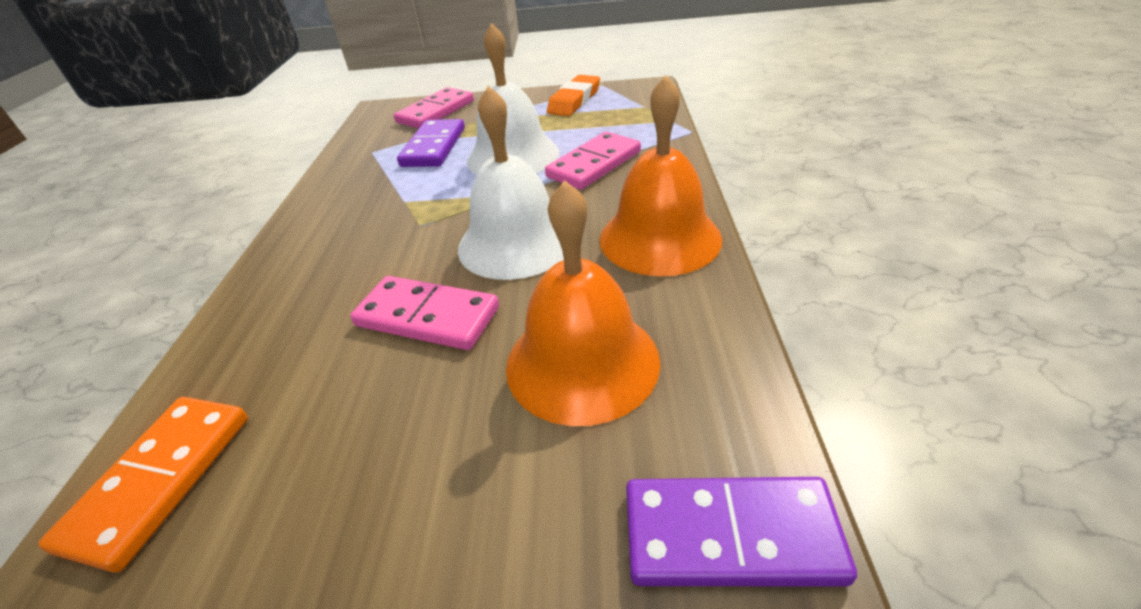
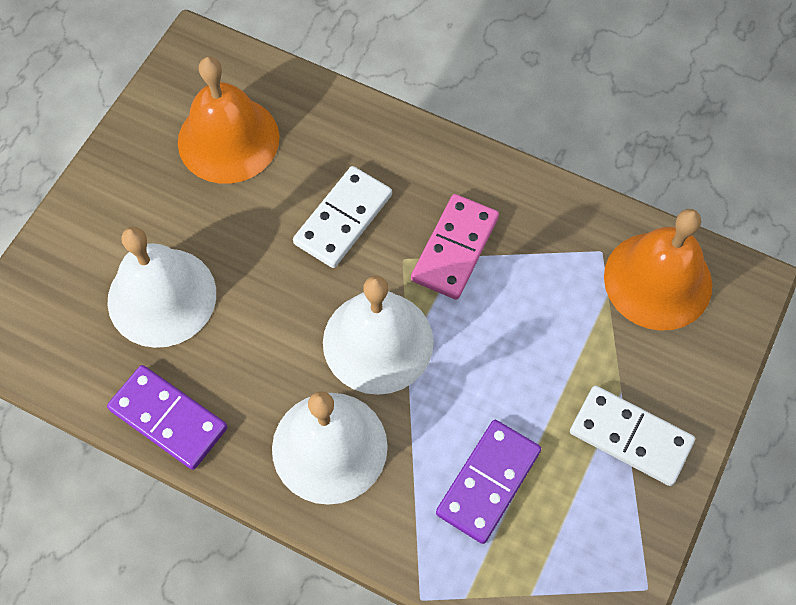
orange domino: 1 -> 0
orange eraser: 1 -> 0
pink domino: 3 -> 1
white bell: 2 -> 3
white domino: 0 -> 2

